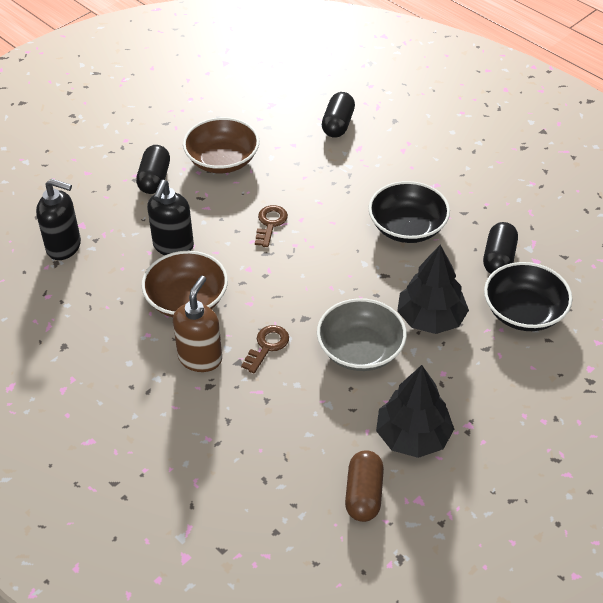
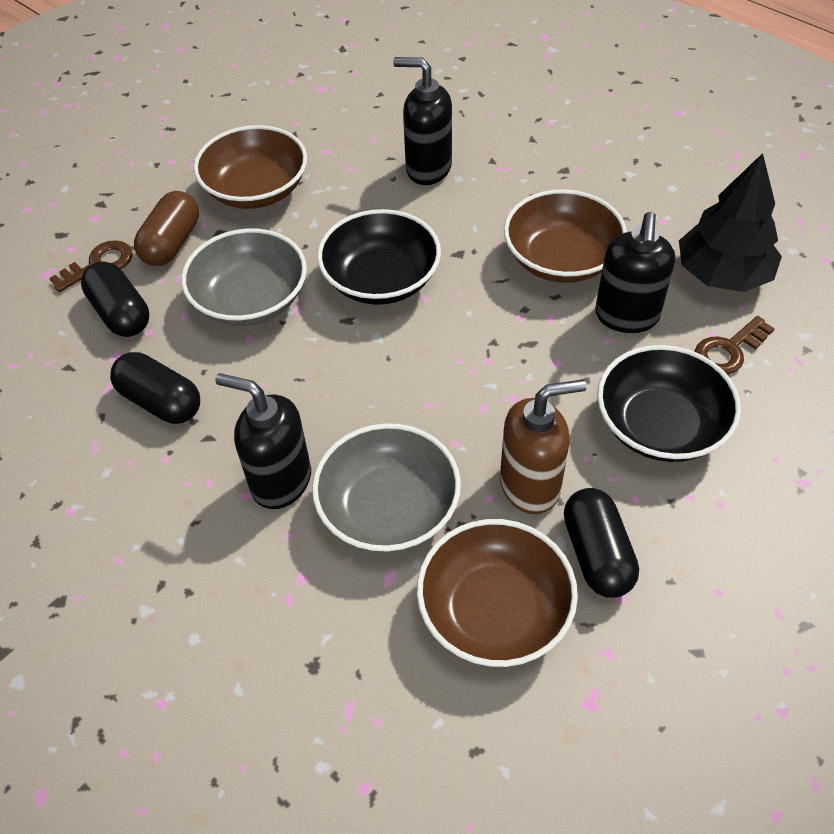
black soap dispenser: 2 -> 3
black tree: 2 -> 1
brown bowl: 2 -> 3
grey bowl: 1 -> 2

